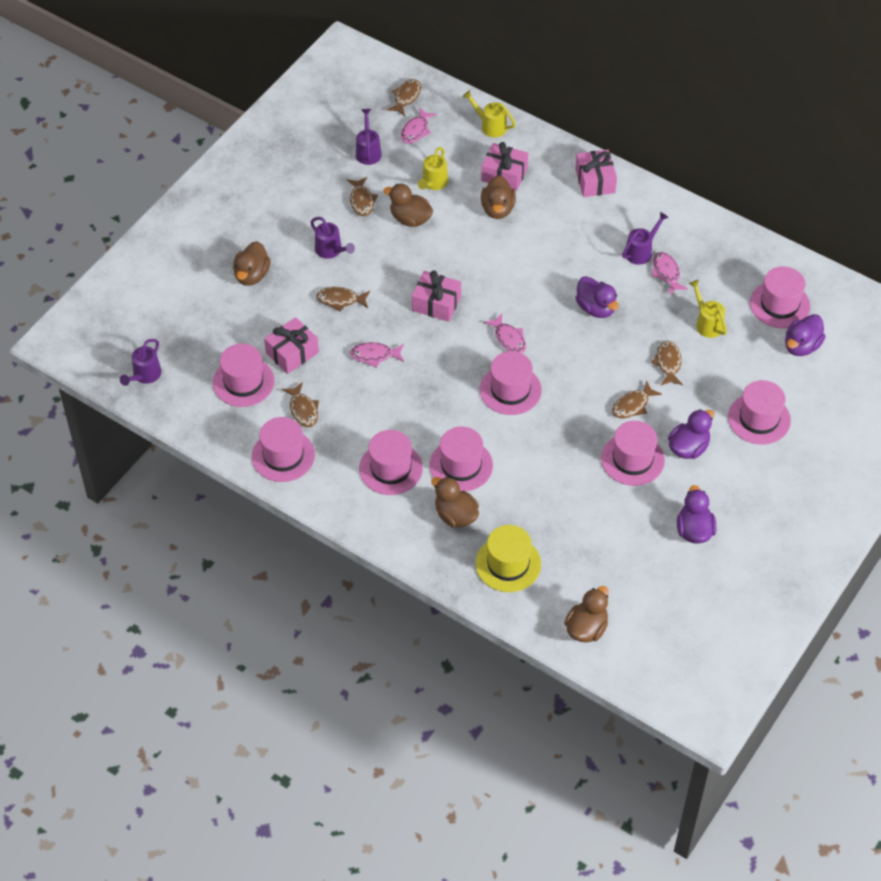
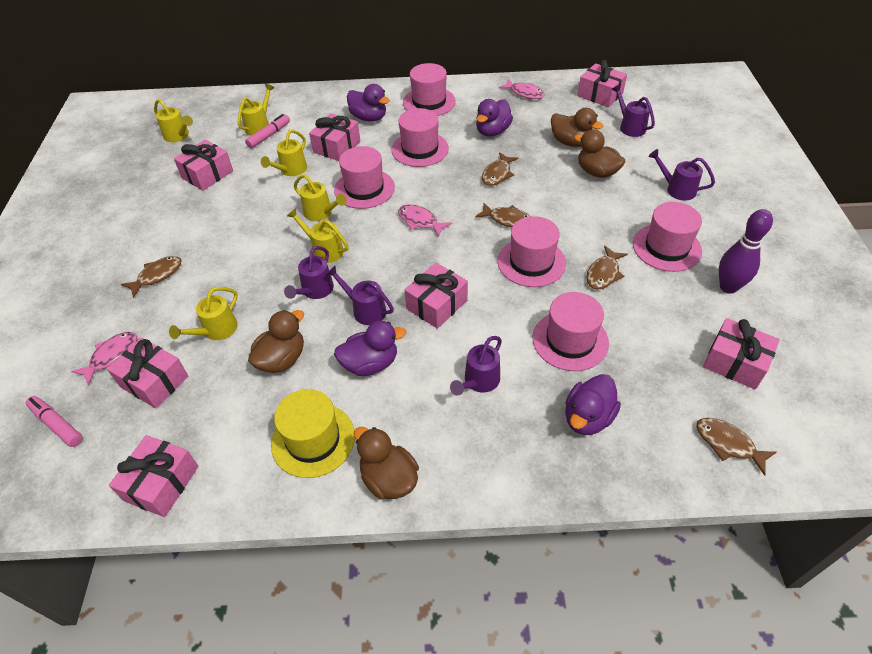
brown duck: 5 -> 4
brown fish: 6 -> 5
pink fish: 4 -> 3
pink gift: 4 -> 7
pink hat: 8 -> 6
pink marker: 0 -> 2
purple bowling pin: 0 -> 1
purple watering can: 4 -> 5
yellow watering can: 3 -> 6

